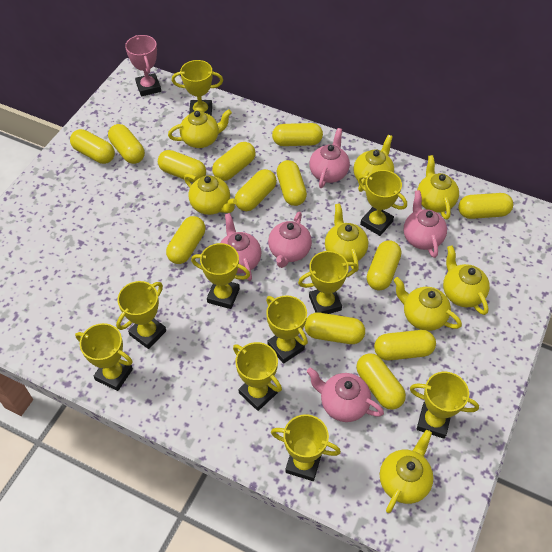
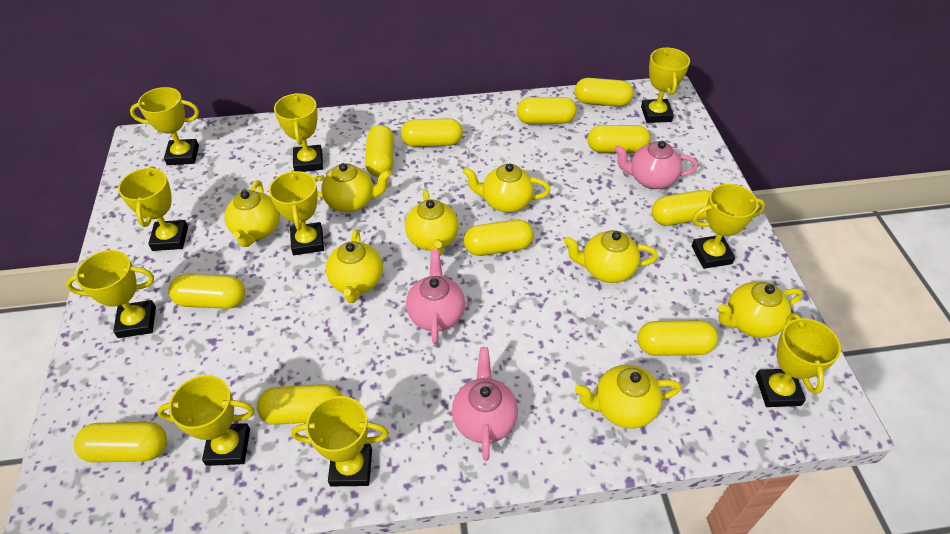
pink teapot: 5 -> 3
pink trophy: 1 -> 0
yellow capsule: 13 -> 11

